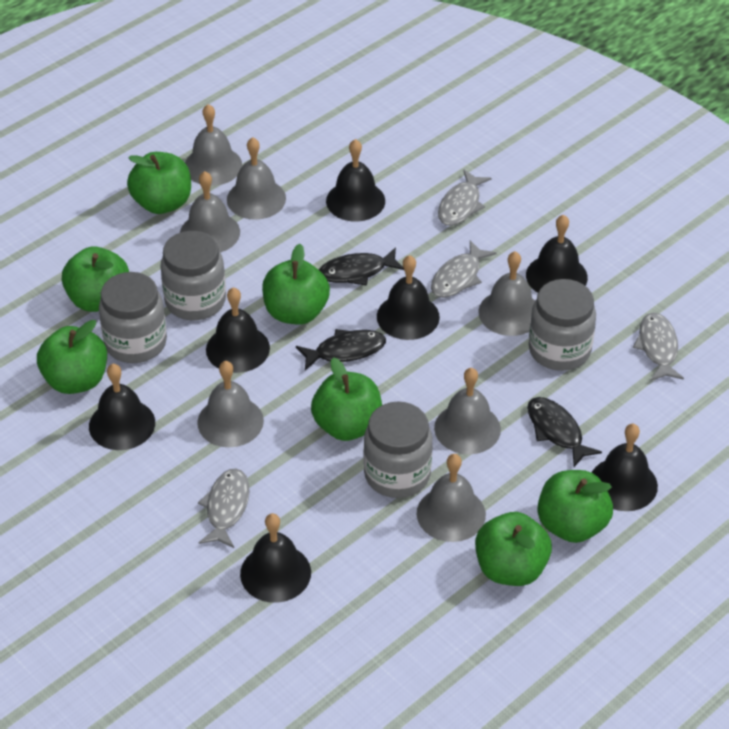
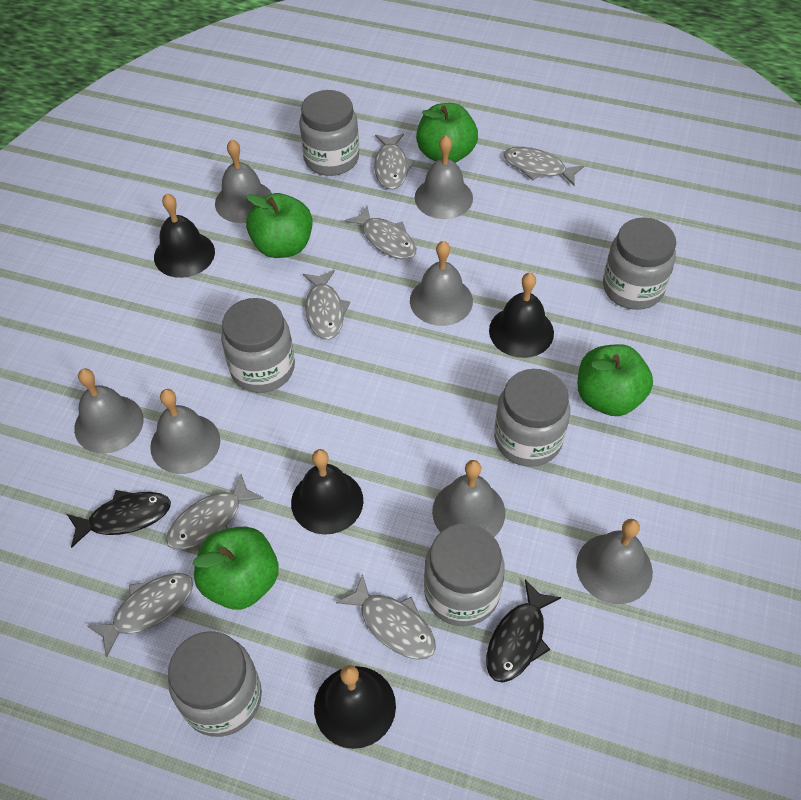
black bell: 7 -> 4
black fish: 3 -> 2
green apple: 7 -> 4
grey fish: 4 -> 7
grey jar: 4 -> 6

